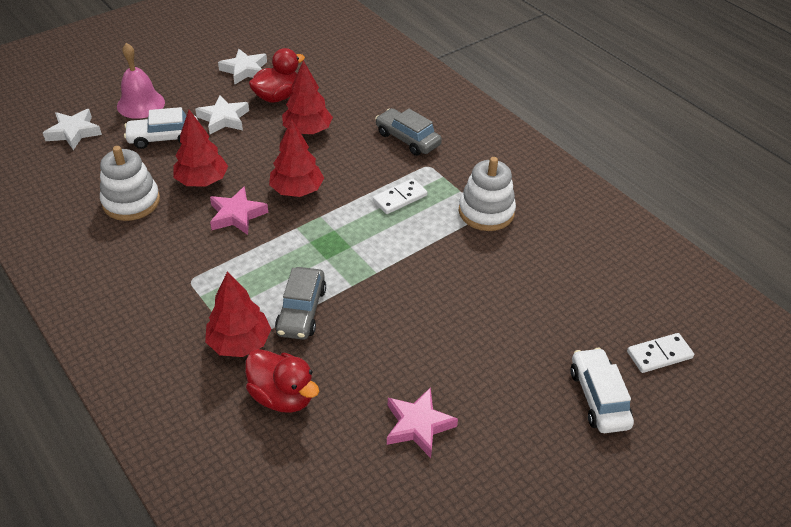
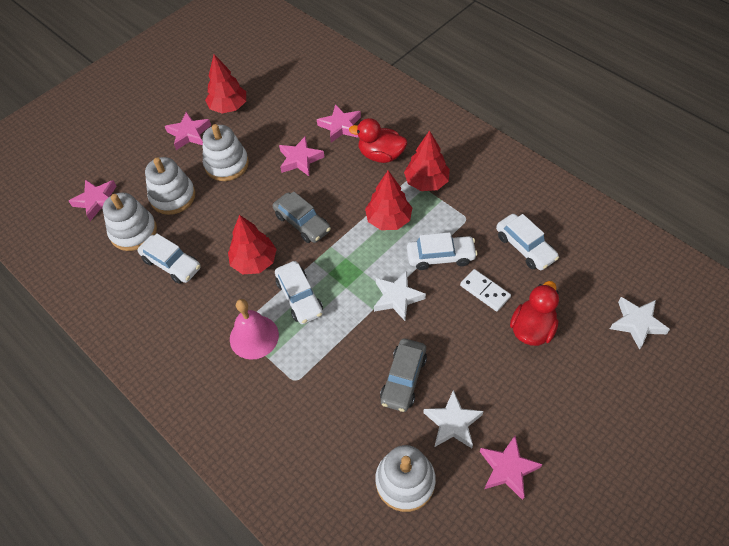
pink star: 2 -> 5
white car: 2 -> 4
white domino: 2 -> 1
white stacking toy: 2 -> 4

